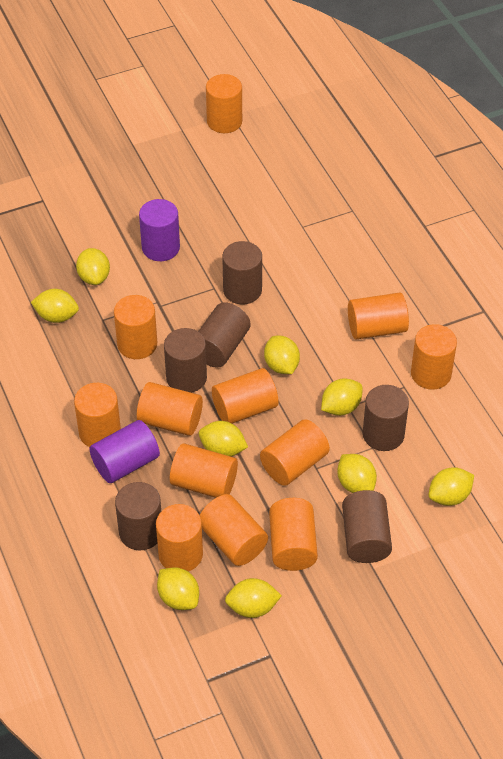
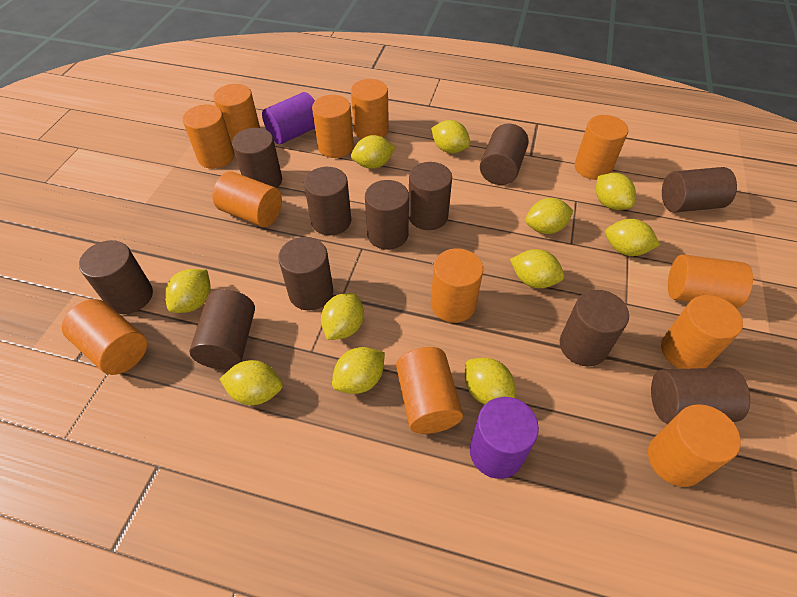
brown cylinder: 6 -> 11
yellow lemon: 9 -> 11

